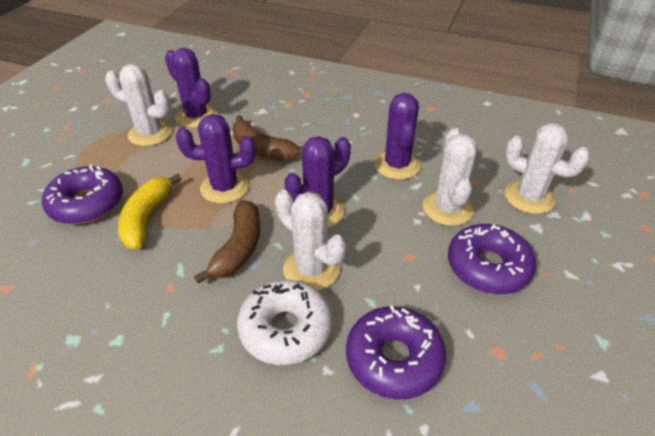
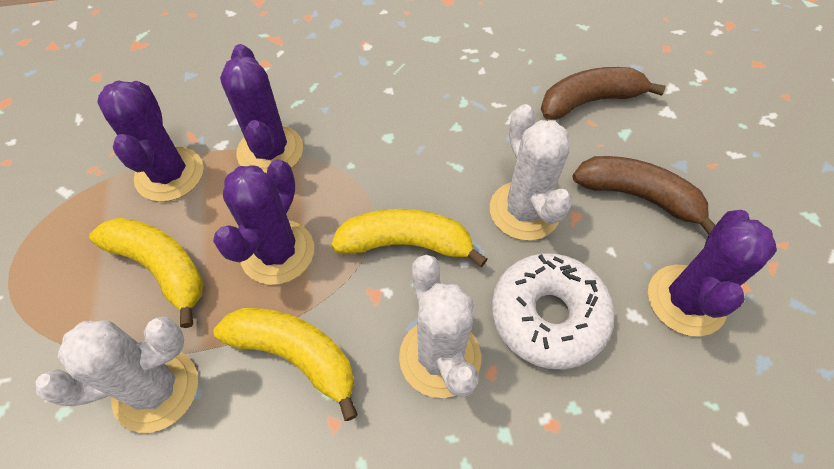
purple donut: 3 -> 0
white cactus: 4 -> 3
yellow banana: 1 -> 3

